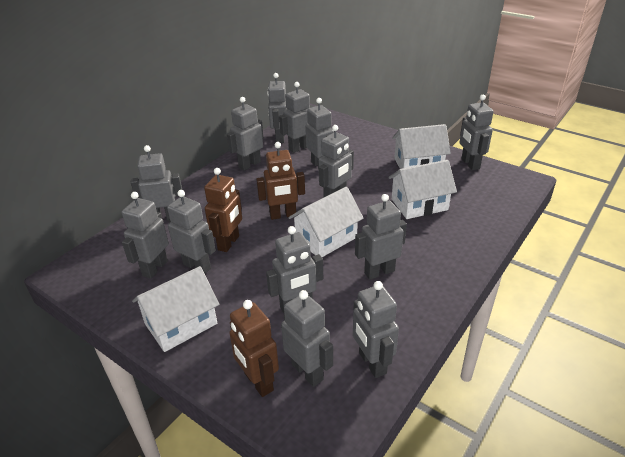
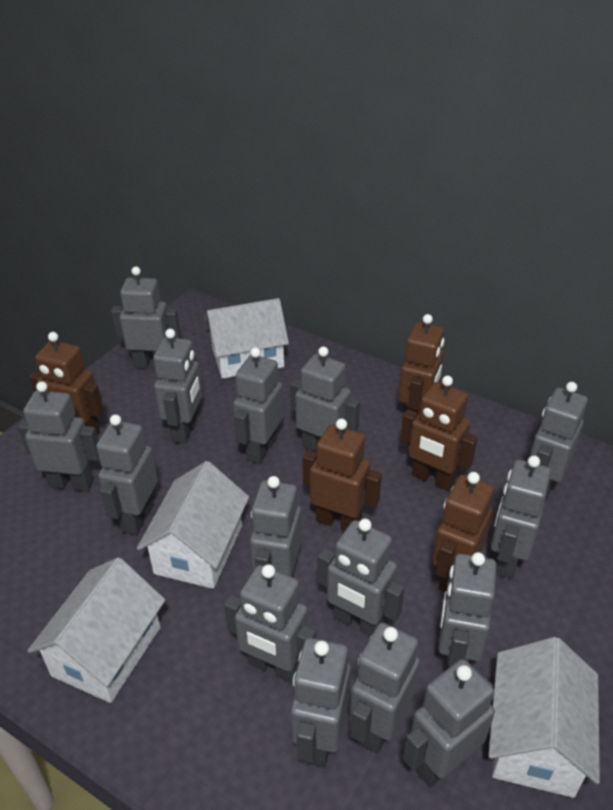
brown robot: 3 -> 5
grey robot: 13 -> 15

